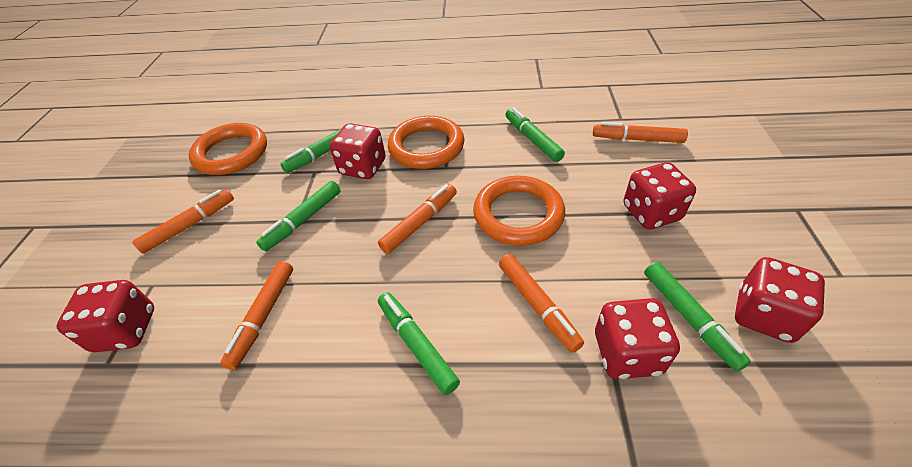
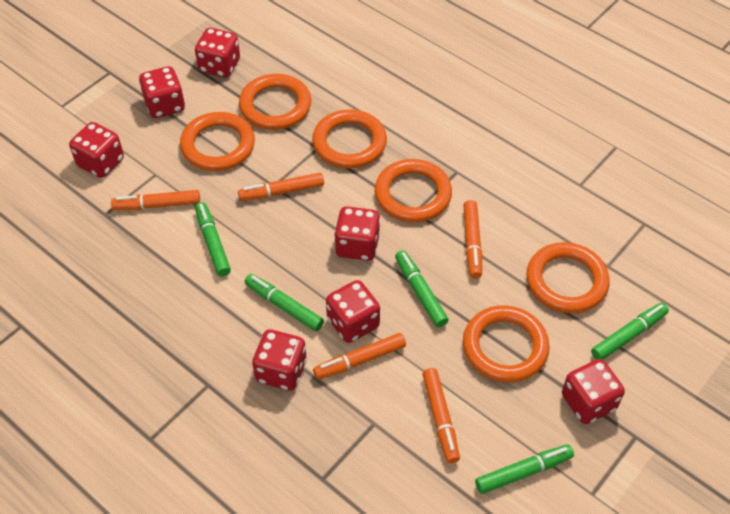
orange ring: 3 -> 6
red dice: 5 -> 7

